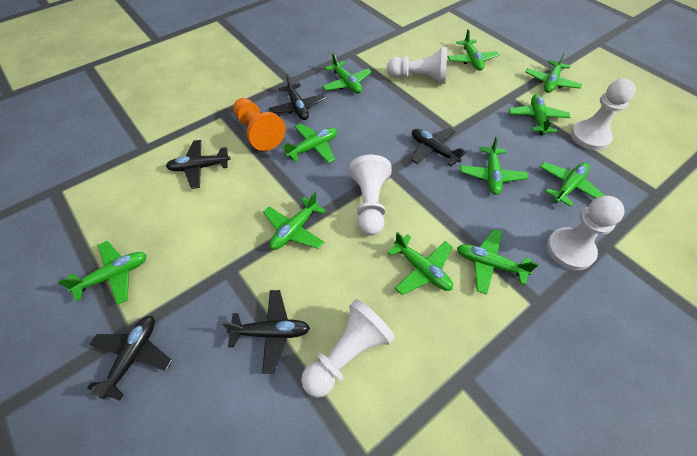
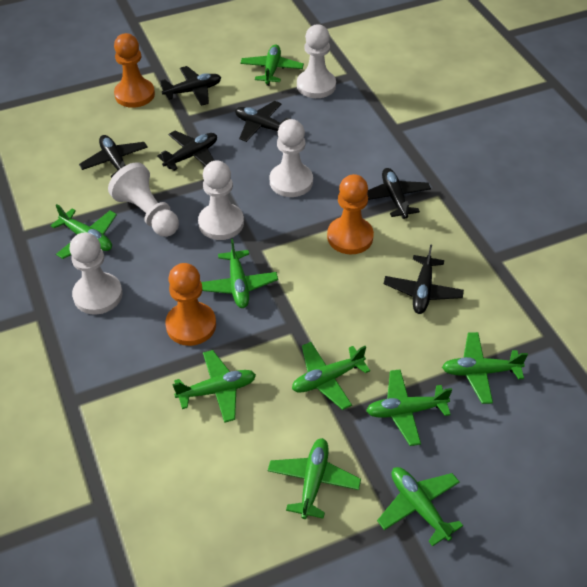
black plane: 5 -> 6
green plane: 11 -> 9
orange pawn: 1 -> 3

